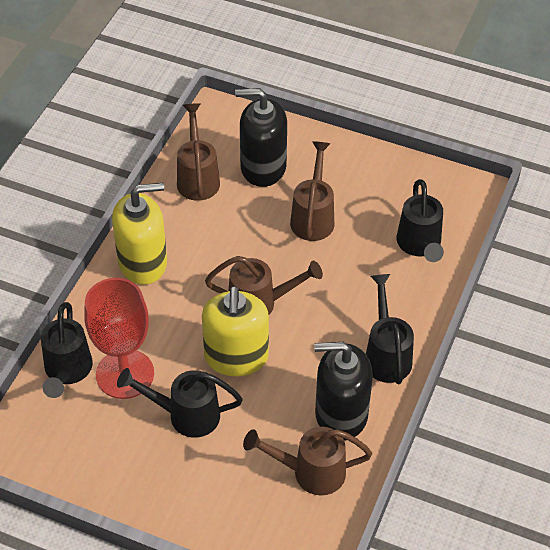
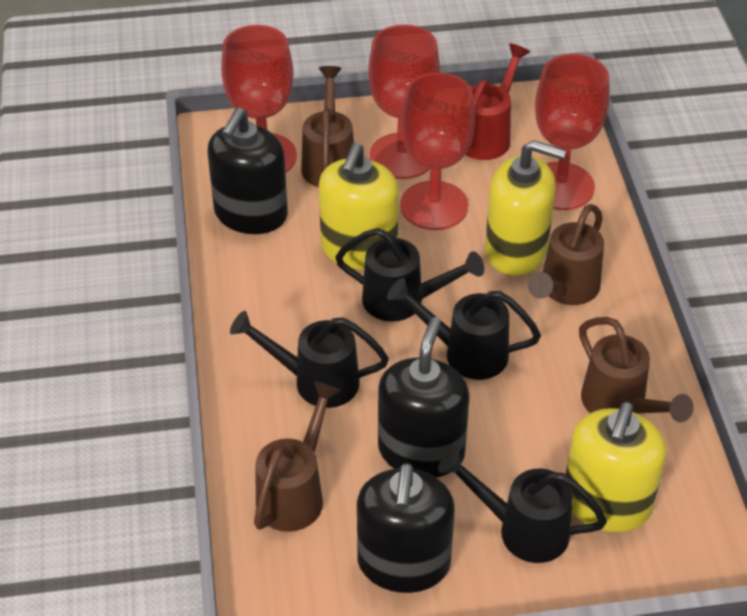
black soap dispenser: 2 -> 3
red goblet: 1 -> 4
red watering can: 0 -> 1
yellow soap dispenser: 2 -> 3

